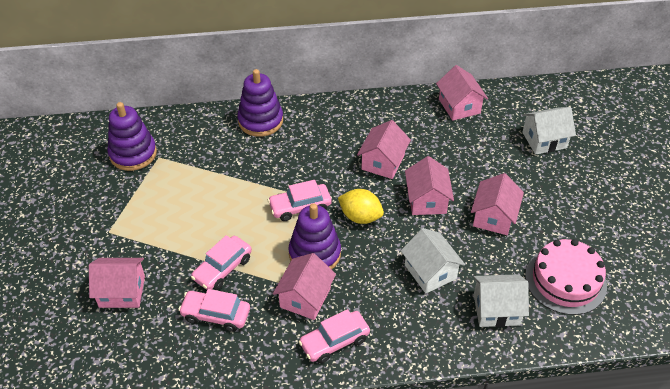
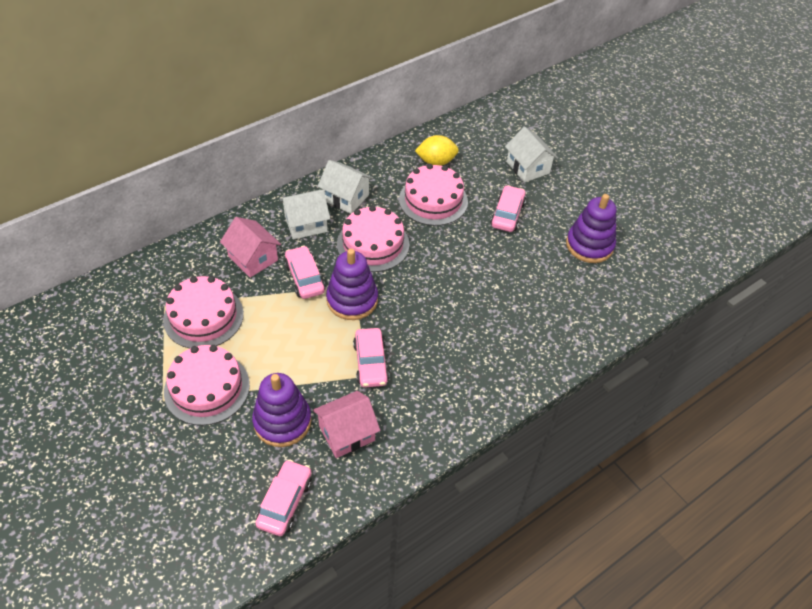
pink cake: 1 -> 4
pink house: 6 -> 2

